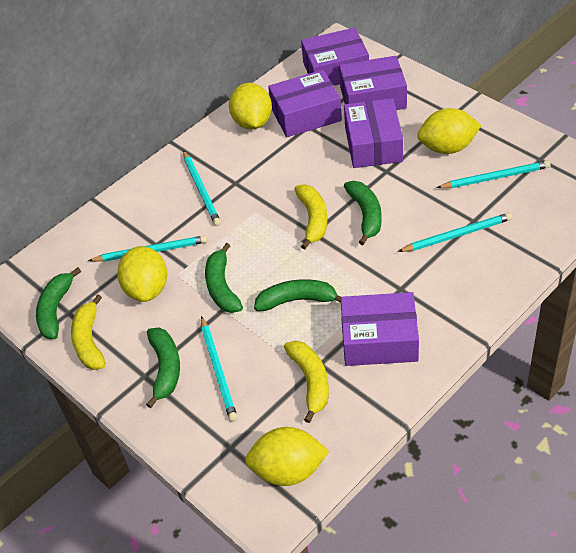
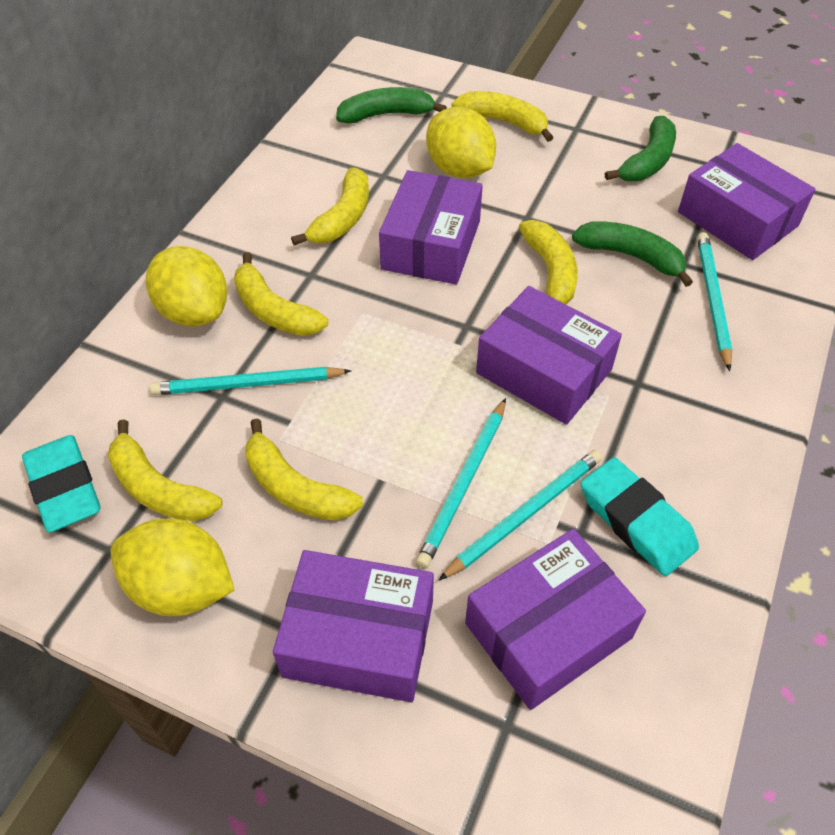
green banana: 5 -> 3
turquoise eraser: 0 -> 2
turquoise pencil: 5 -> 4
yellow banana: 3 -> 6
yellow lemon: 4 -> 3

